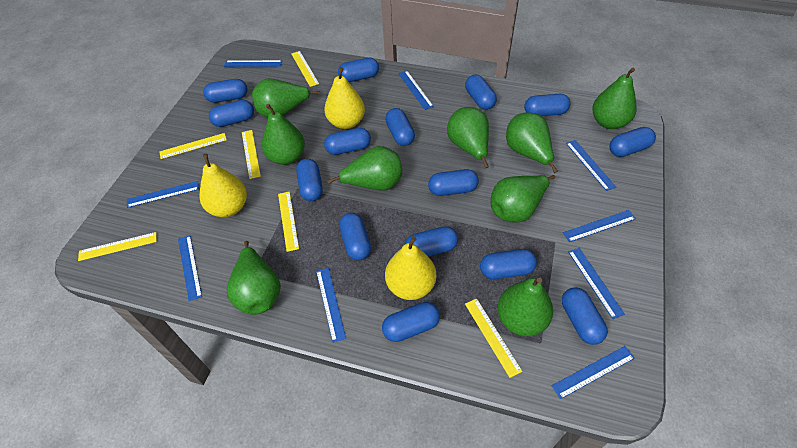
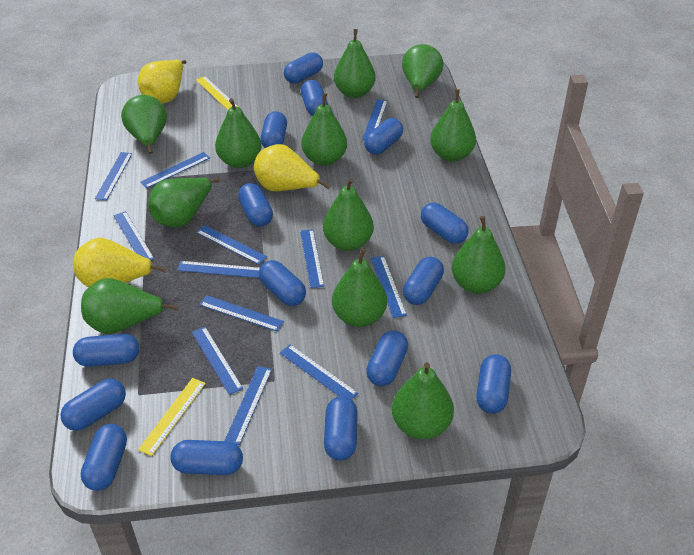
blue ruler: 9 -> 12
green pear: 9 -> 12
yellow ruler: 6 -> 2

